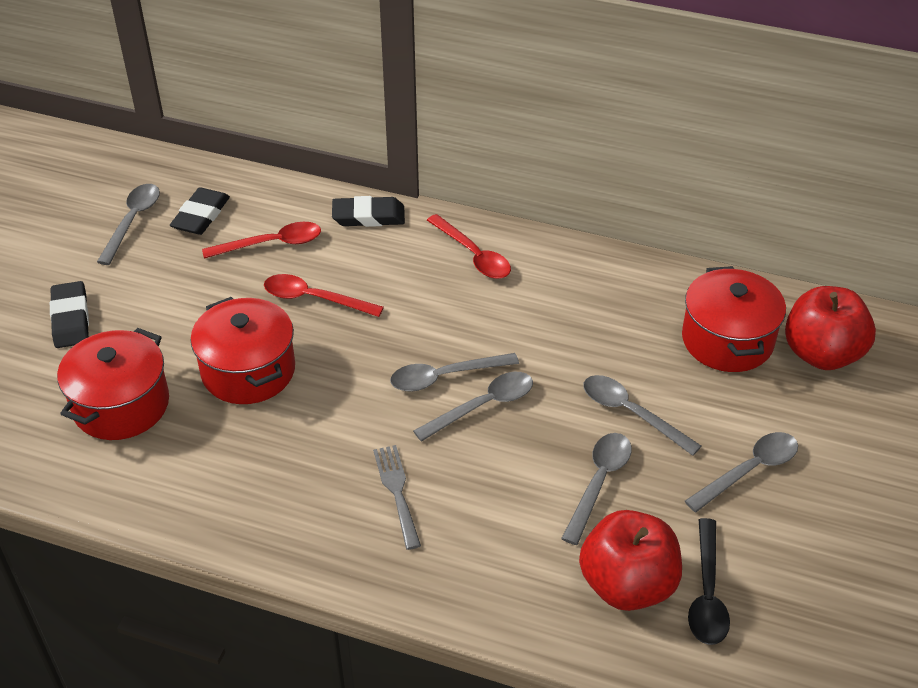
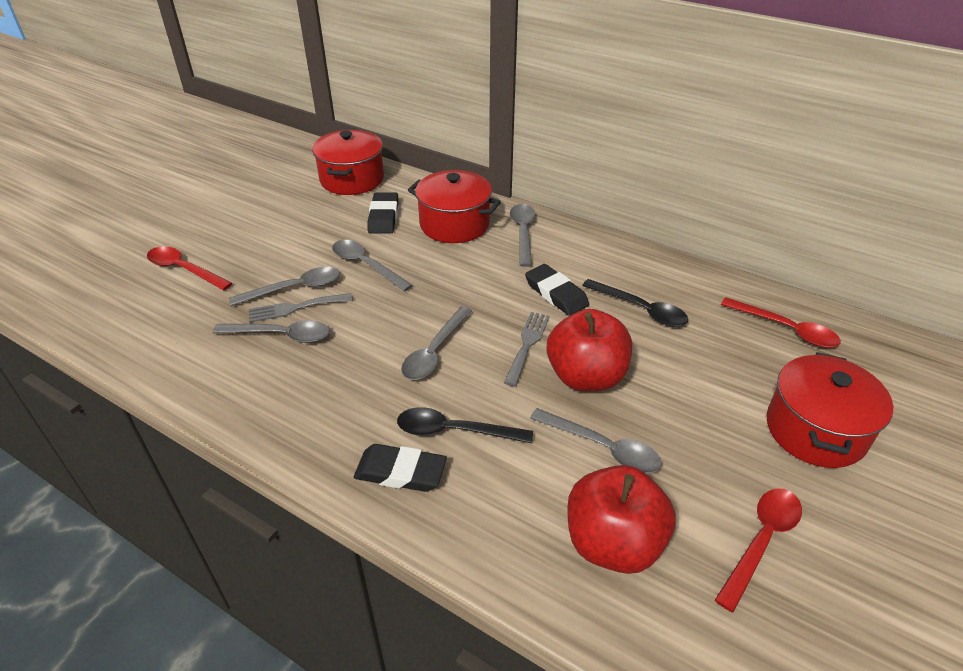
black spoon: 1 -> 2
grey fork: 1 -> 2

